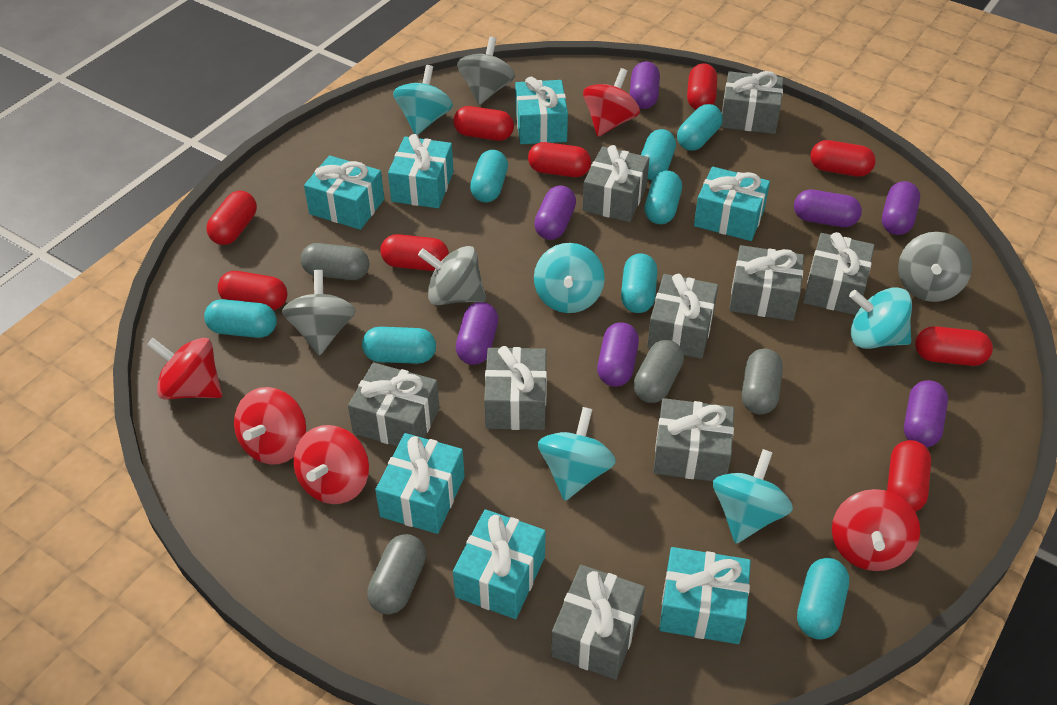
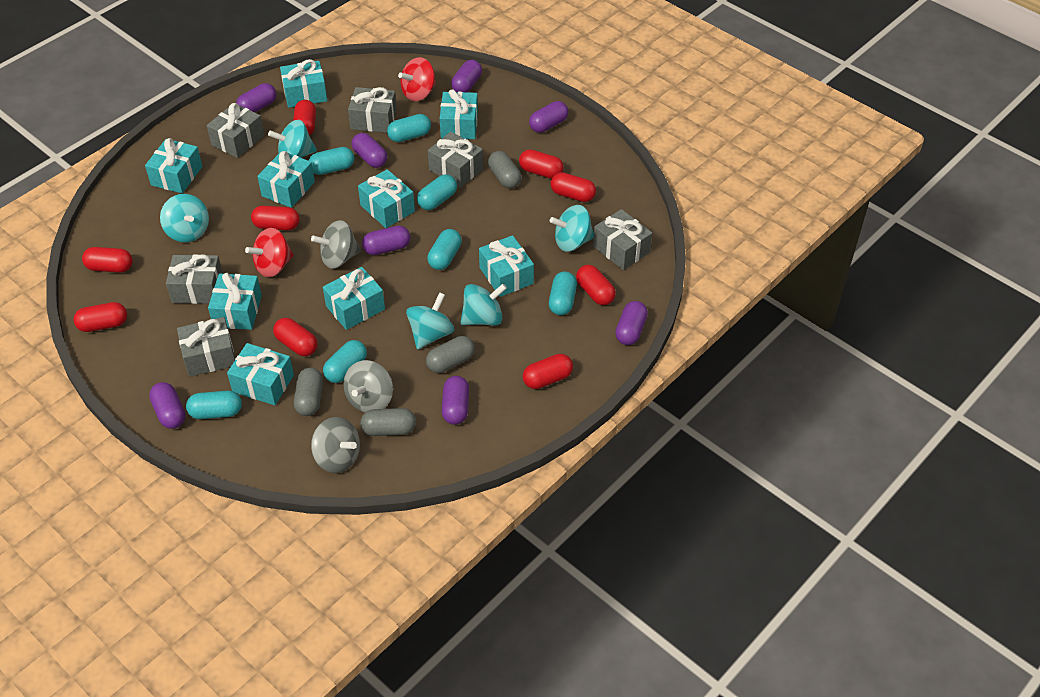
grey gift: 9 -> 6
grey spinning top: 4 -> 3
purple capsule: 7 -> 8
red spinning top: 5 -> 2
turquoise capsule: 8 -> 7
turquoise gift: 7 -> 9

